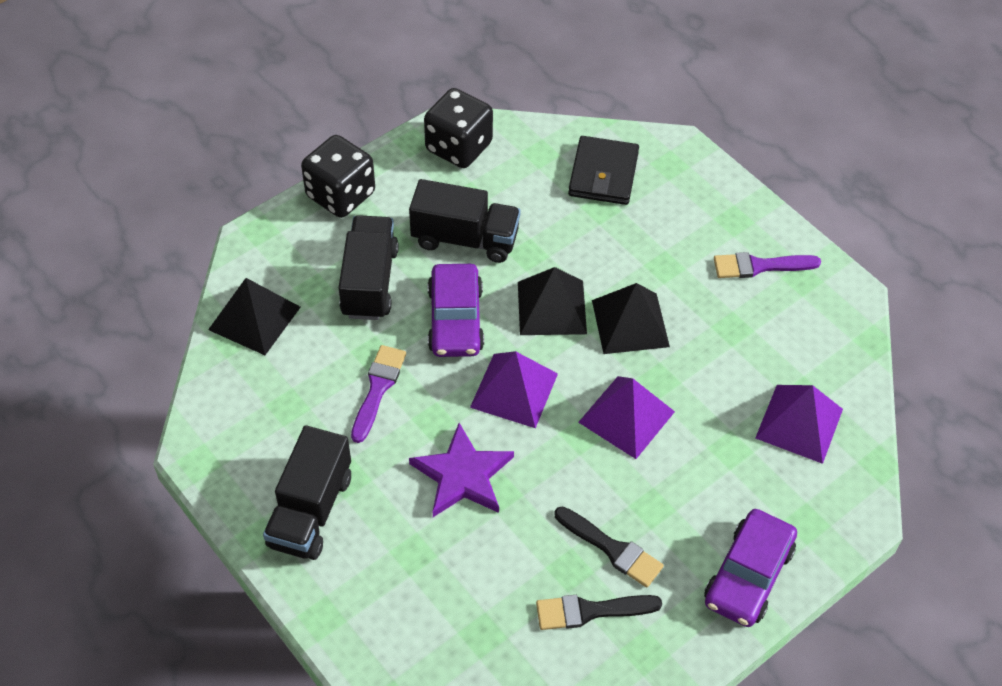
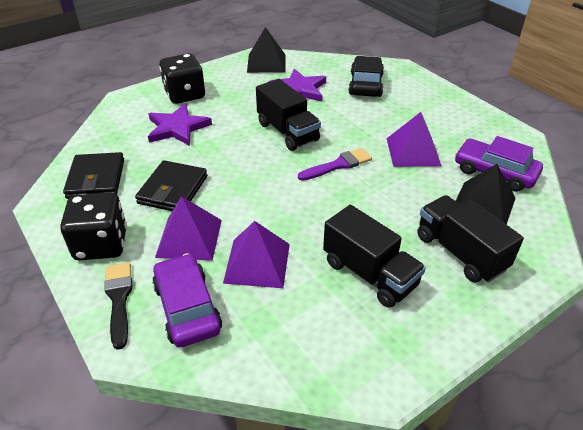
black brush: 2 -> 1
black car: 0 -> 1
black pyramid: 3 -> 2
black wallet: 1 -> 2
purple brush: 2 -> 1
purple star: 1 -> 2

